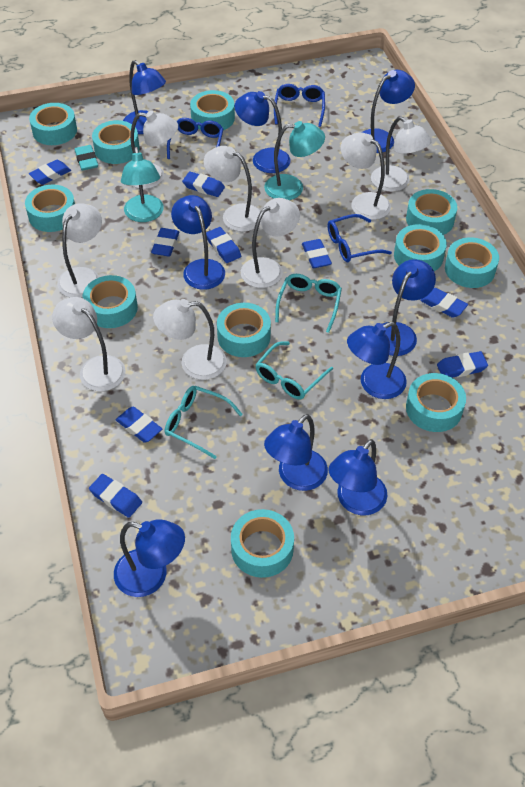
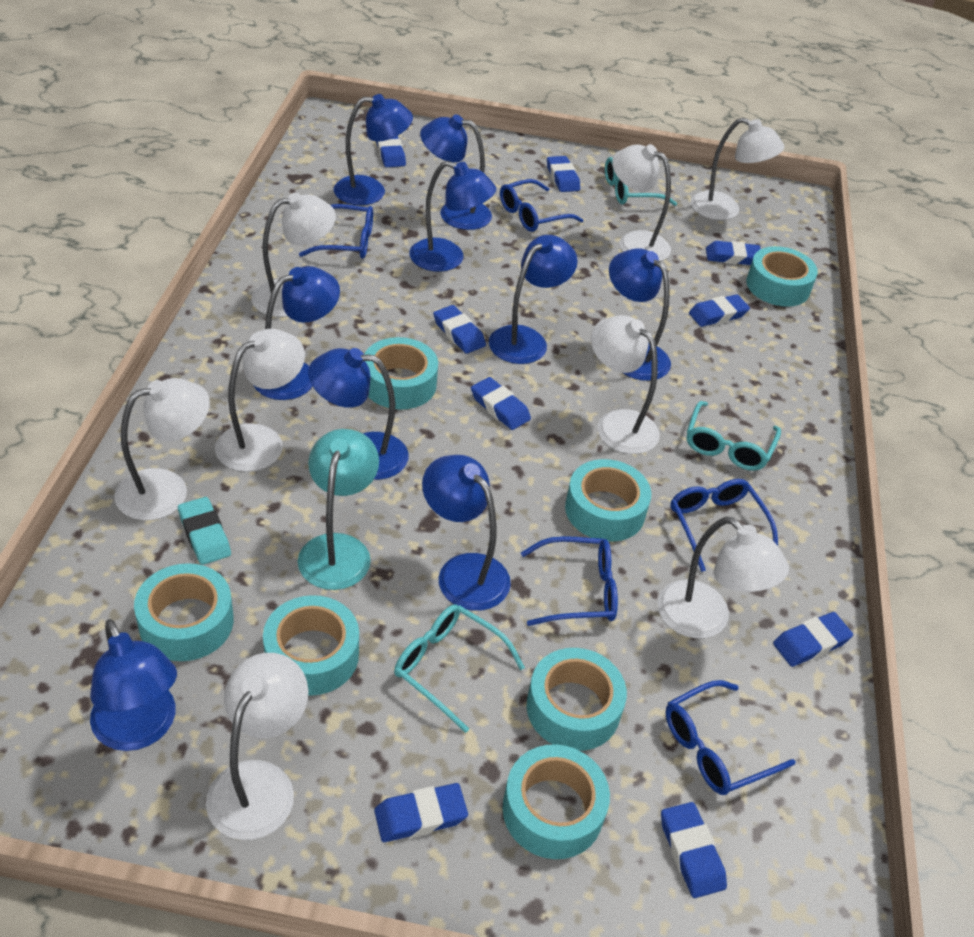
blue glasses: 3 -> 5
turquoise lamp: 2 -> 1
turquoise tape: 11 -> 7

